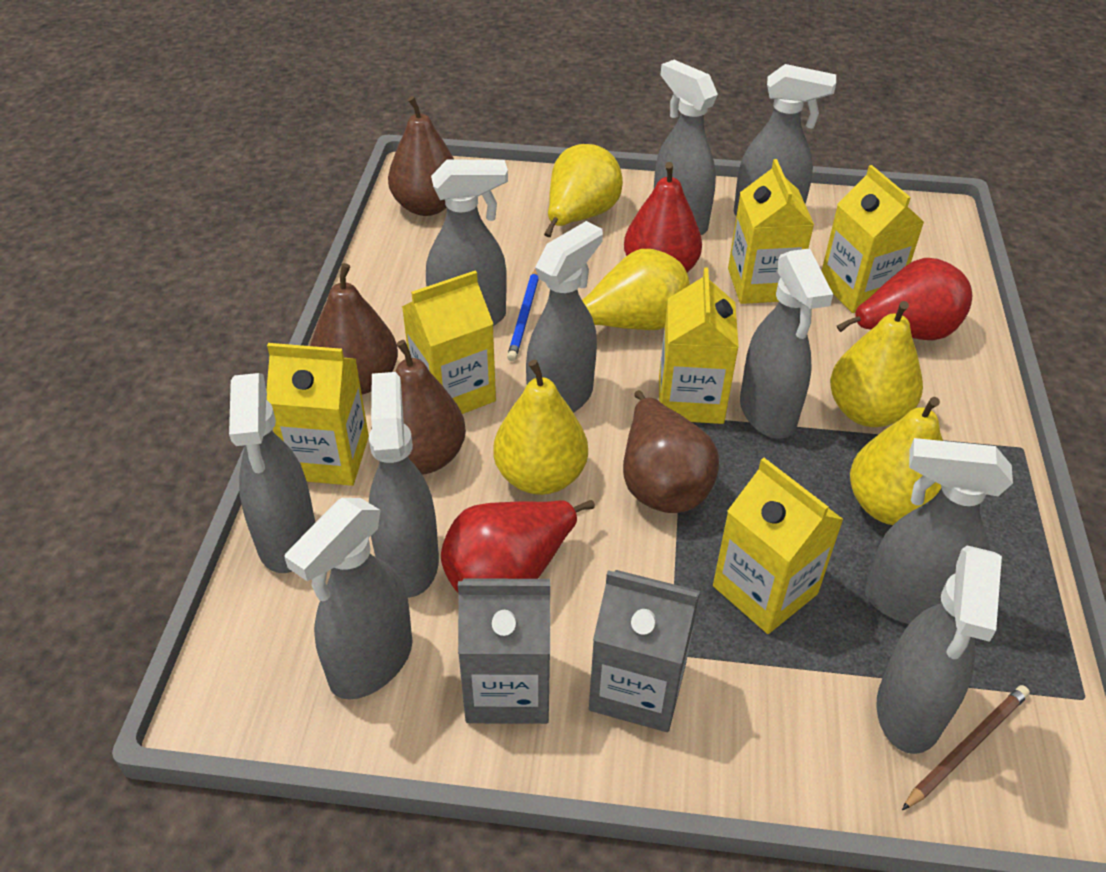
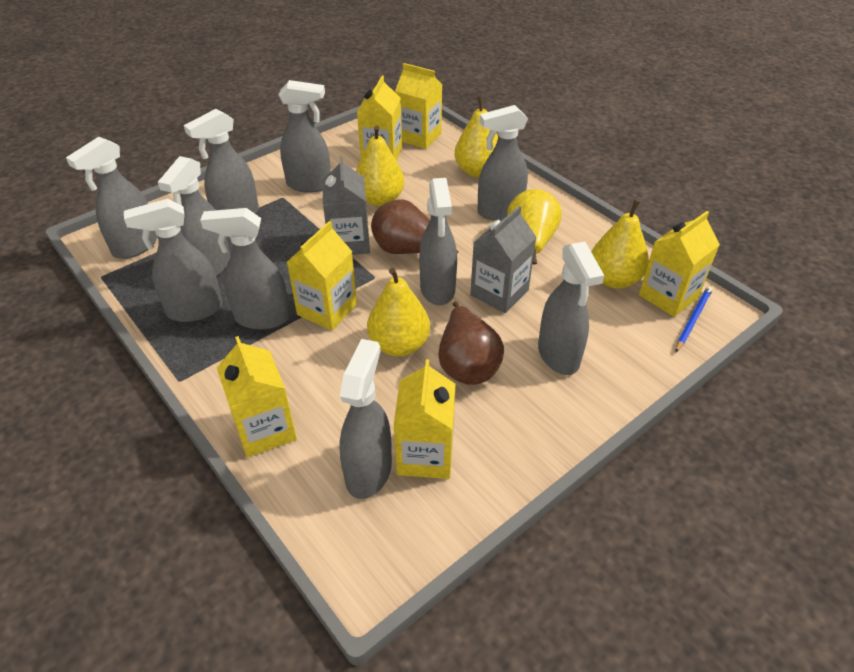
brown pear: 4 -> 2
brown pencil: 1 -> 0
red pear: 3 -> 0

